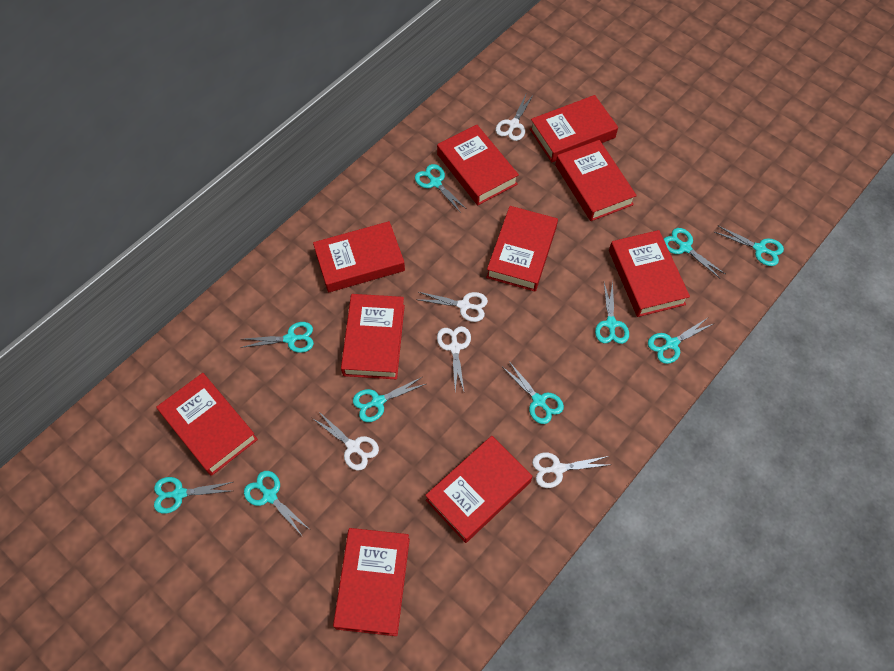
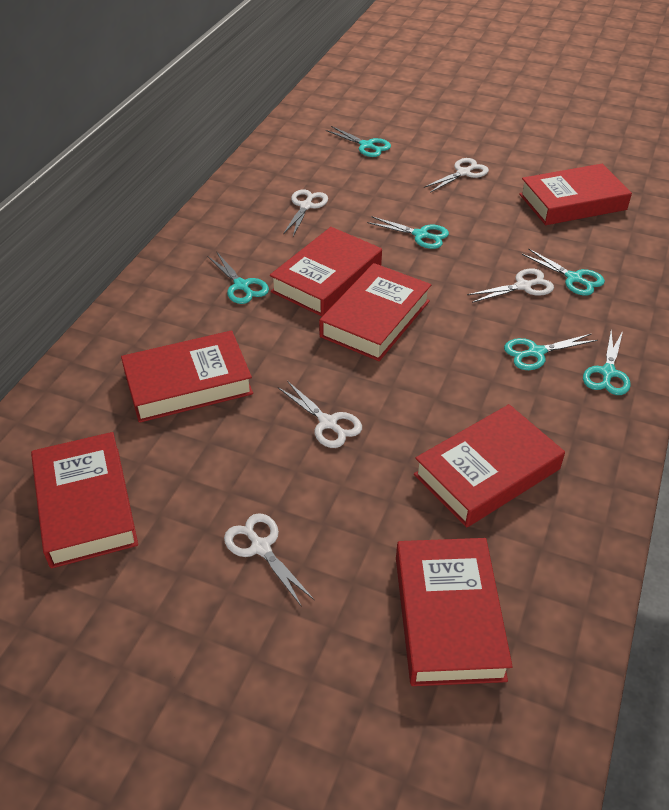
red book: 10 -> 7
turquoise scissors: 10 -> 6

